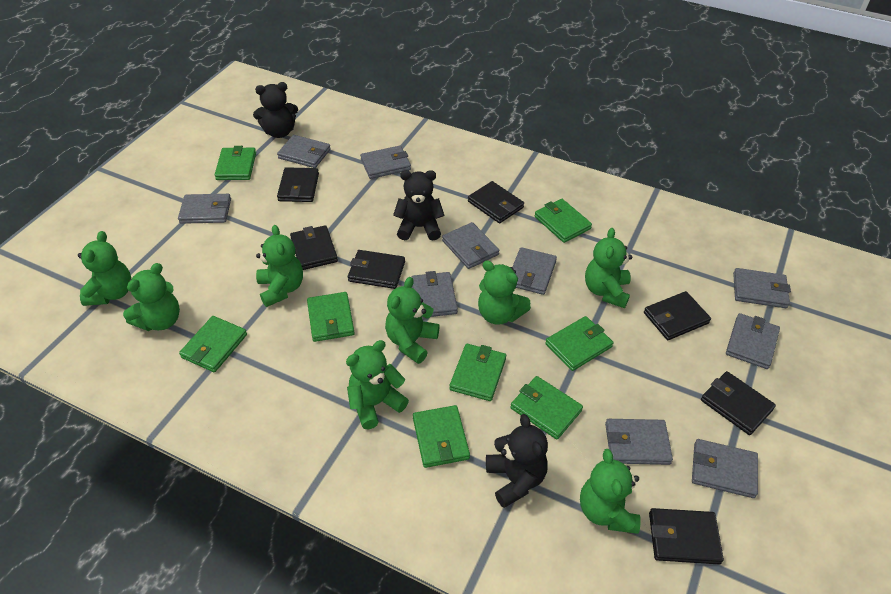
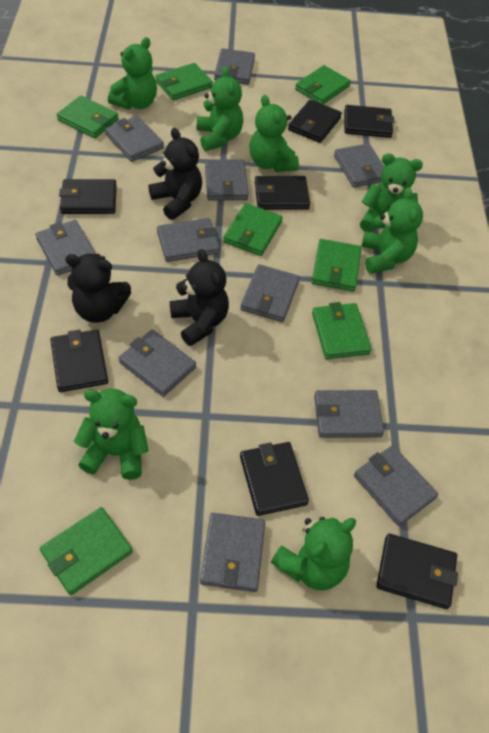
green teddy bear: 8 -> 7
green wallet: 8 -> 7
grey wallet: 10 -> 11

